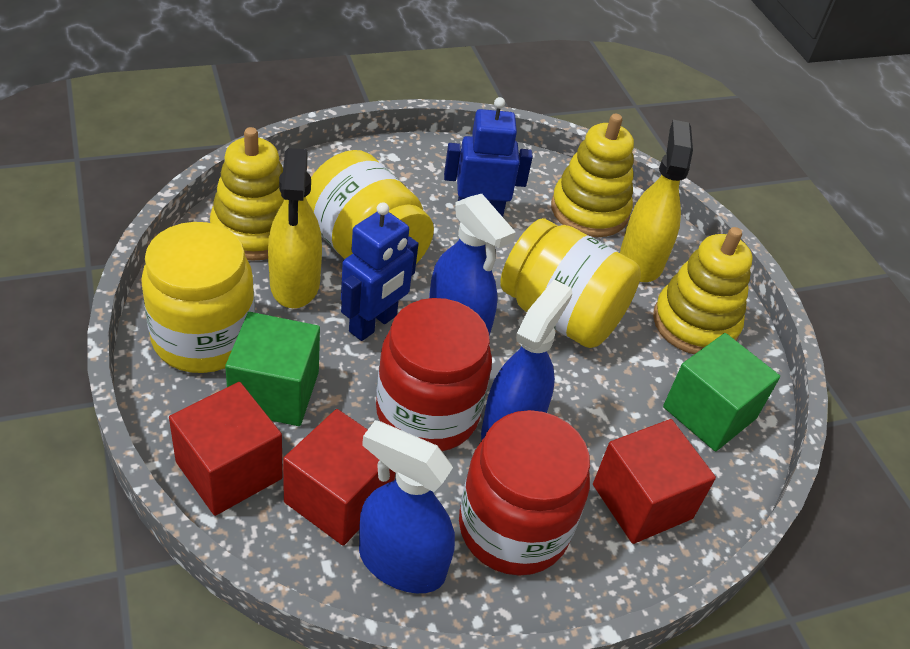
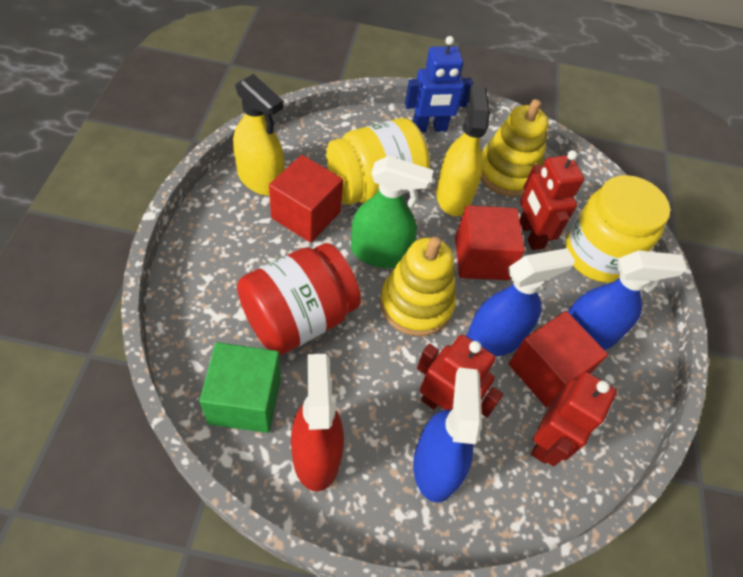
blue robot: 2 -> 1
green cube: 2 -> 1
green spray bottle: 0 -> 1
red jar: 2 -> 1
red robot: 0 -> 3
red spray bottle: 0 -> 1
yellow jar: 3 -> 2
yellow stacking toy: 3 -> 2

